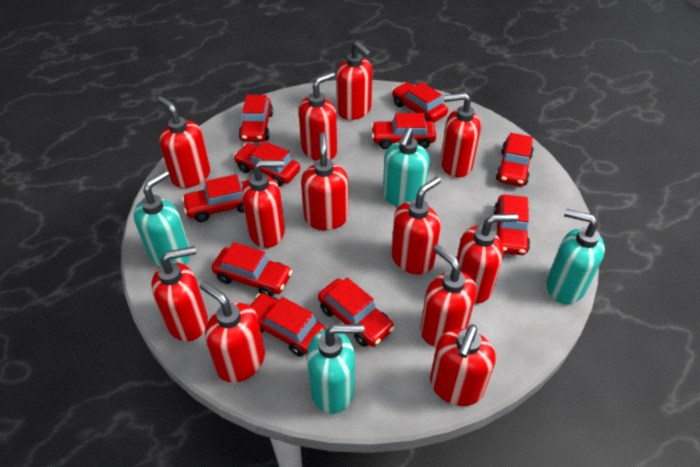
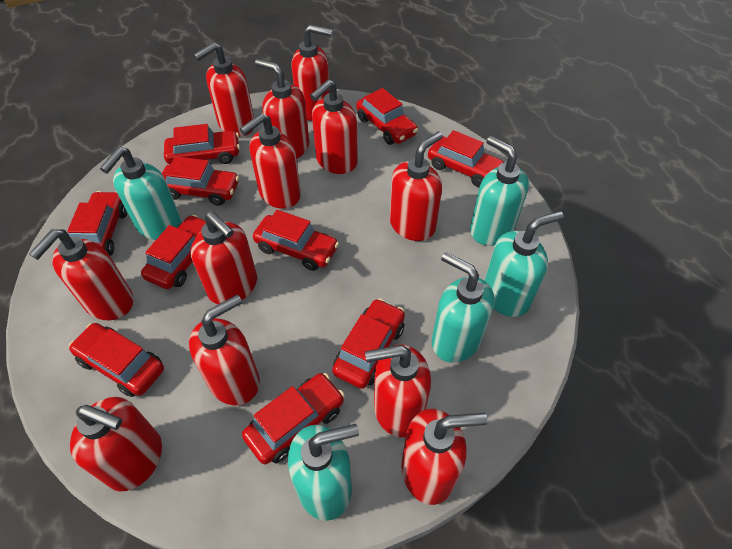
turquoise soap dispenser: 4 -> 5

